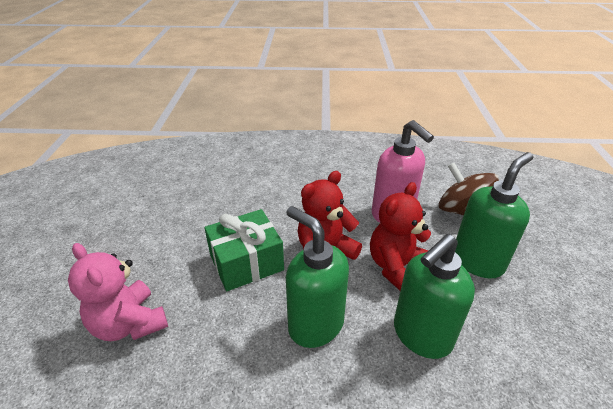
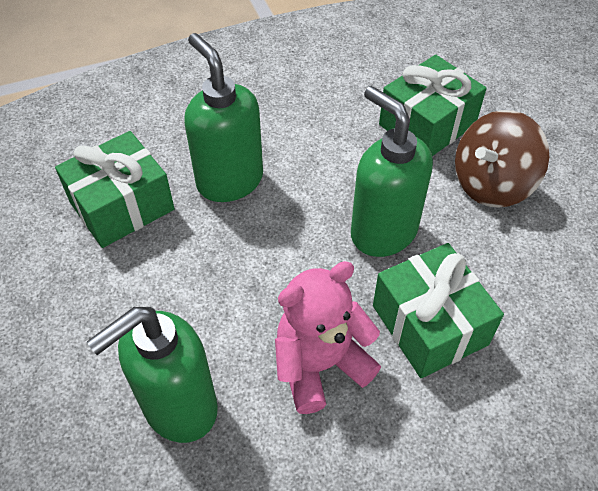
green gift: 1 -> 3
pink soap dispenser: 1 -> 0
red teddy bear: 2 -> 0

